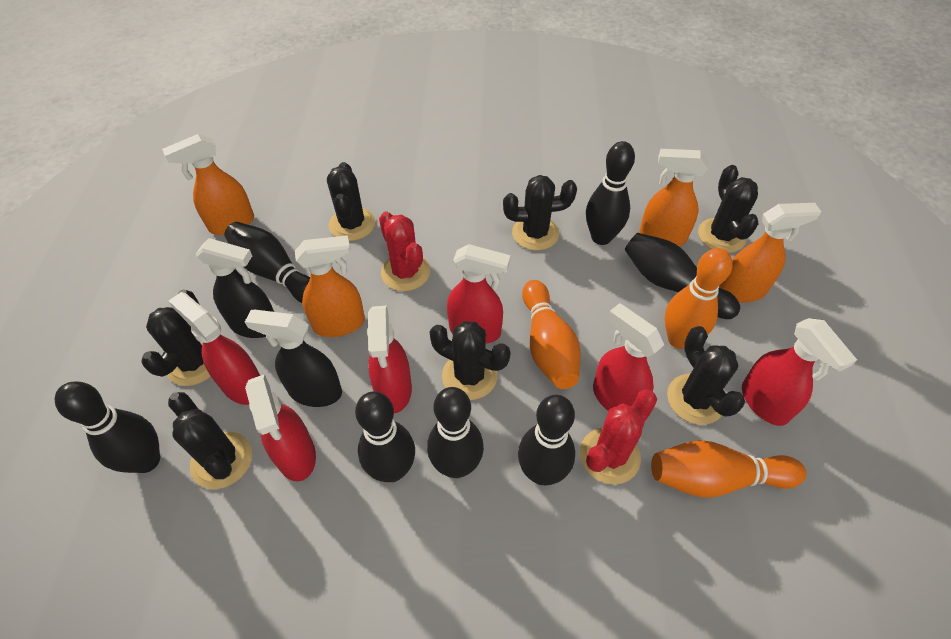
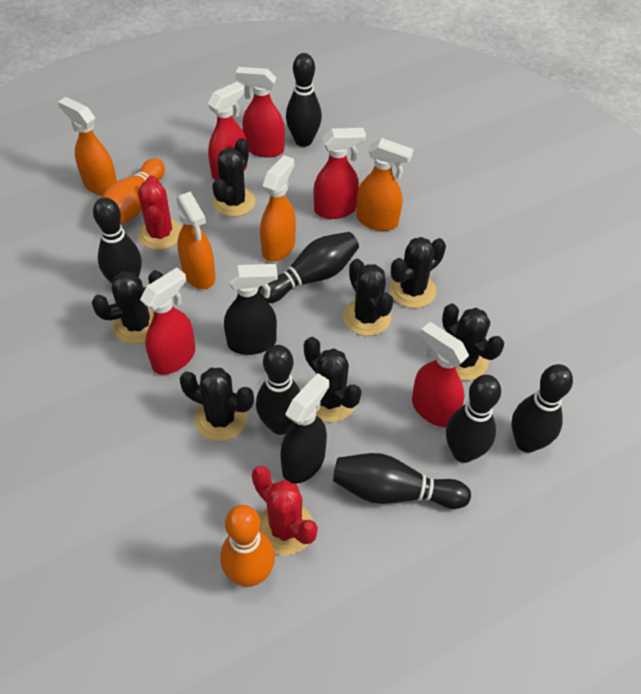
orange bowling pin: 3 -> 2
red spray bottle: 6 -> 5

